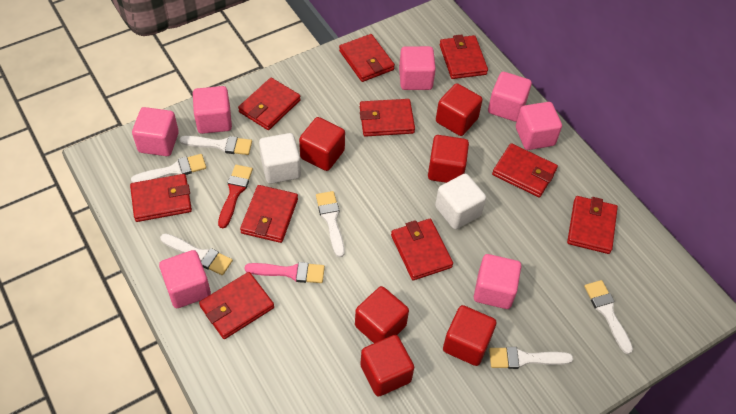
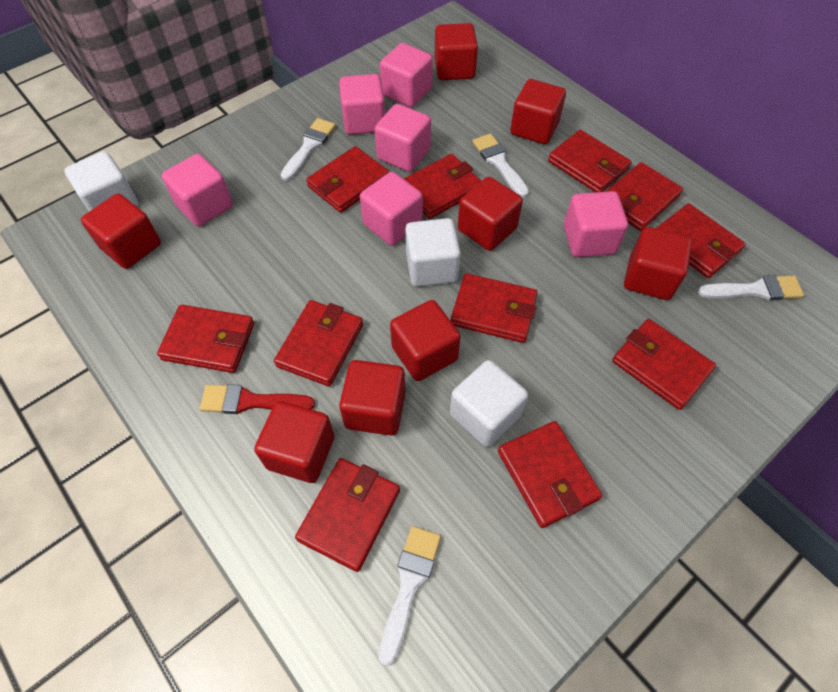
pink brush: 1 -> 0
pink cube: 7 -> 6
red cube: 6 -> 8
red wallet: 10 -> 11
white brush: 6 -> 4
white cube: 2 -> 3

